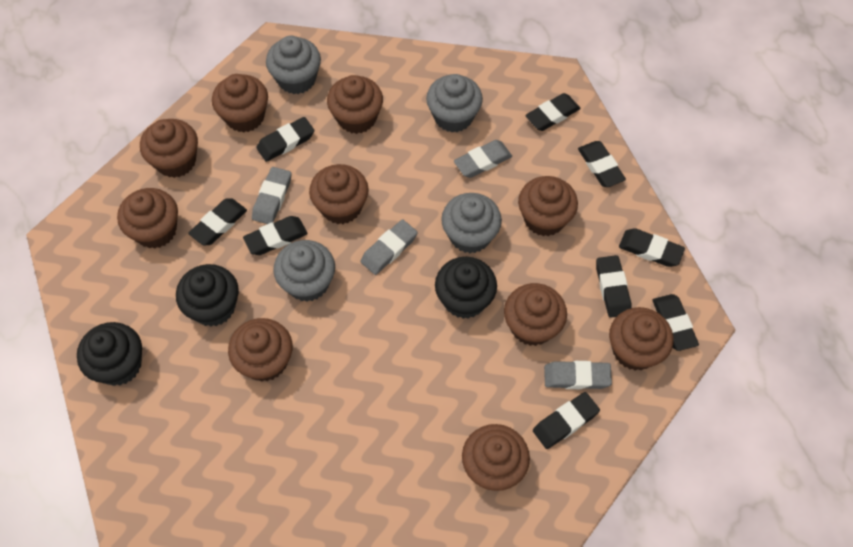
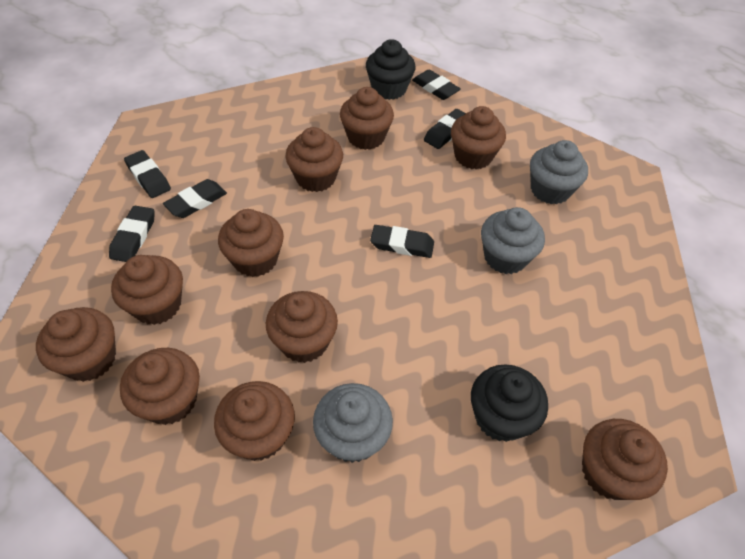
black cupcake: 3 -> 2
black eraser: 9 -> 6
grey cupcake: 4 -> 3
grey eraser: 4 -> 0

